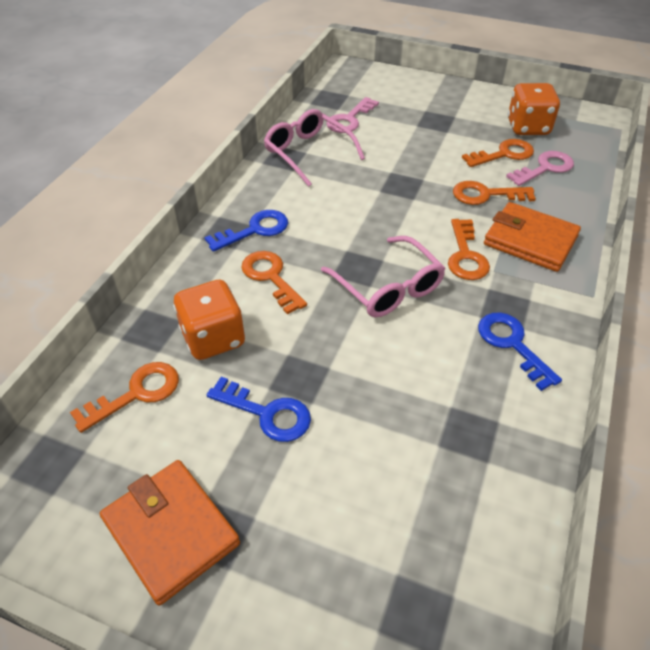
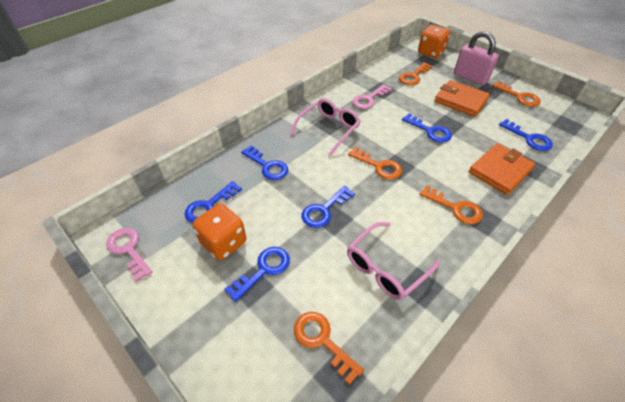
blue key: 3 -> 6
pink padlock: 0 -> 1

